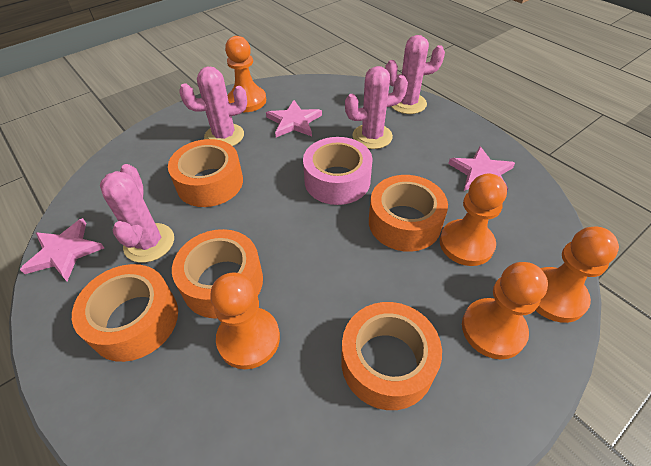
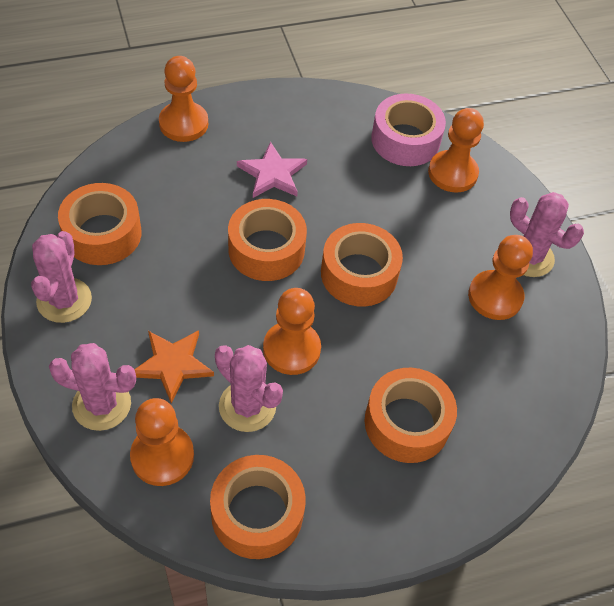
orange star: 0 -> 1
pink star: 3 -> 1

